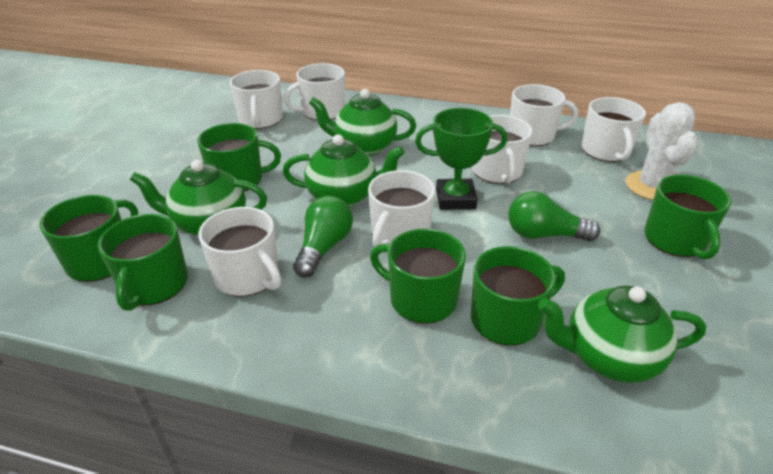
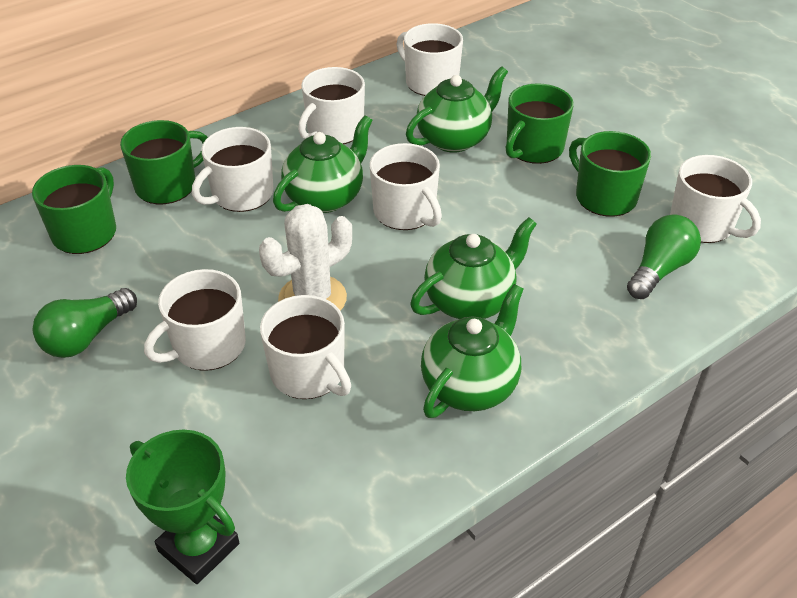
green mug: 6 -> 4

